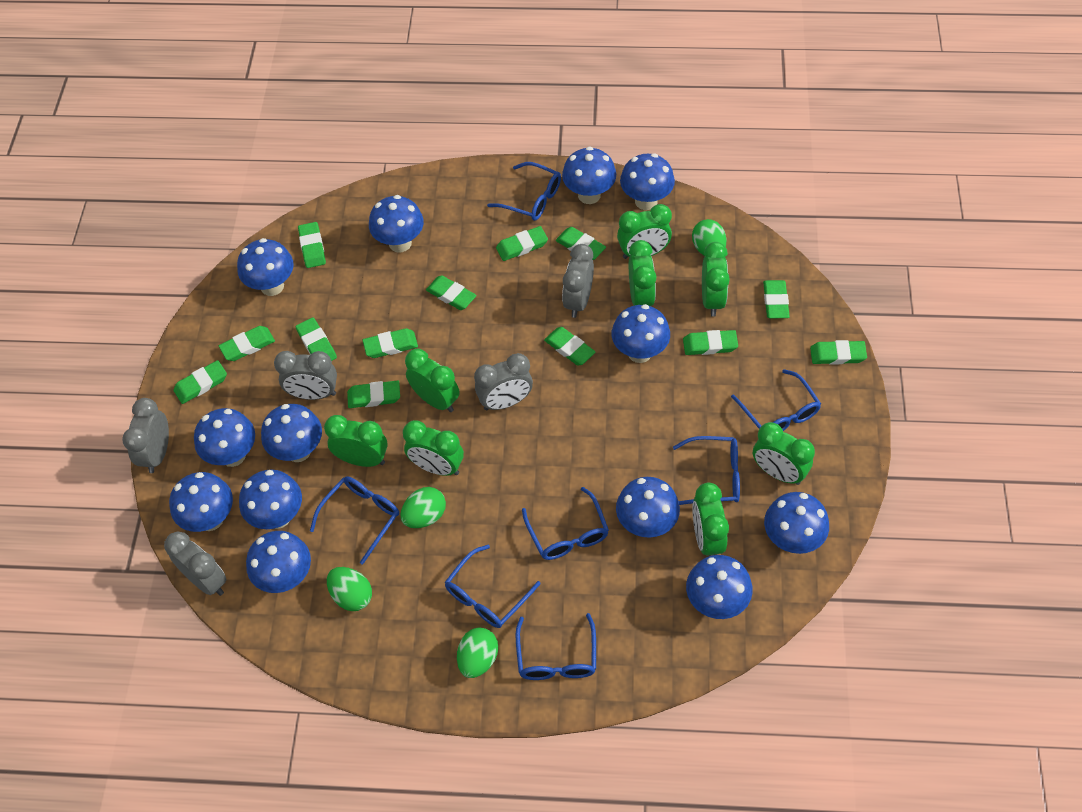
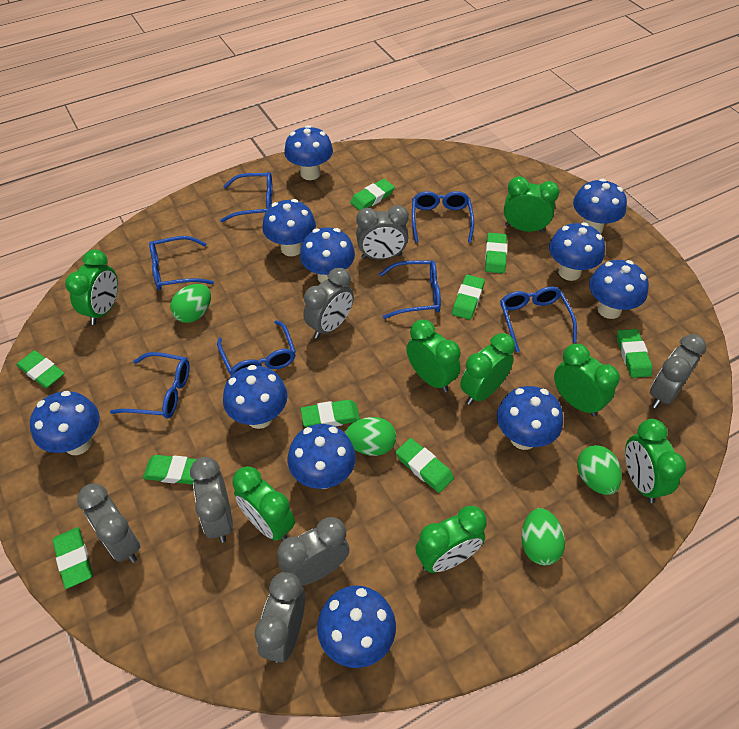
blue mushroom: 13 -> 11
green eraser: 13 -> 9
grey clock: 5 -> 7

